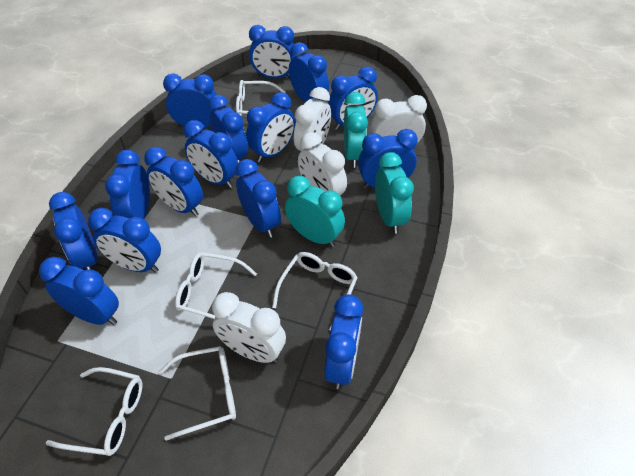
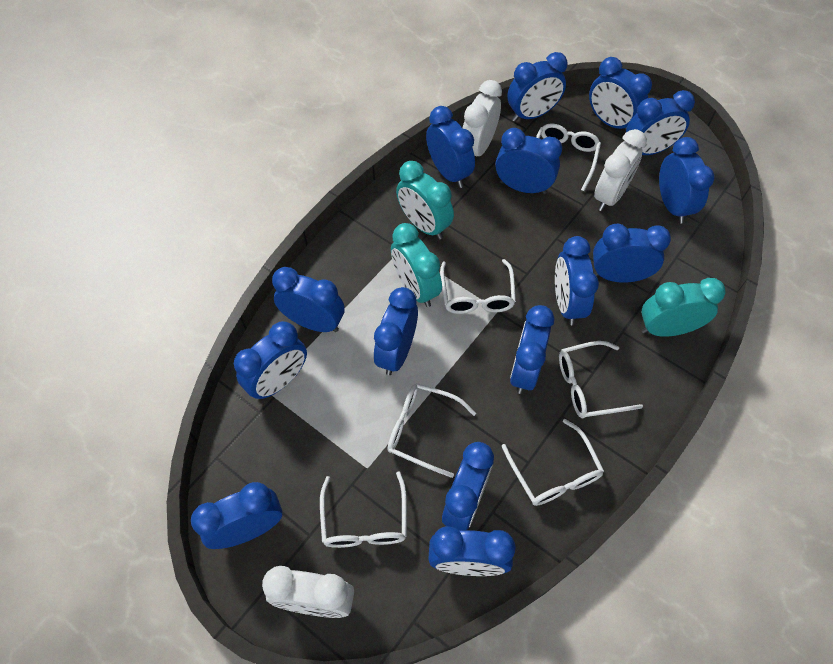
white clock: 4 -> 3
white glasses: 5 -> 6

